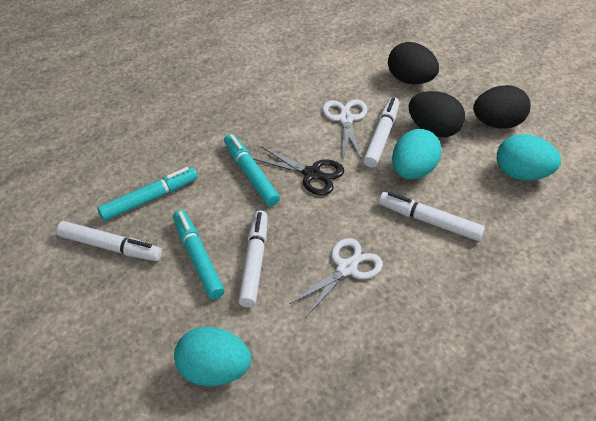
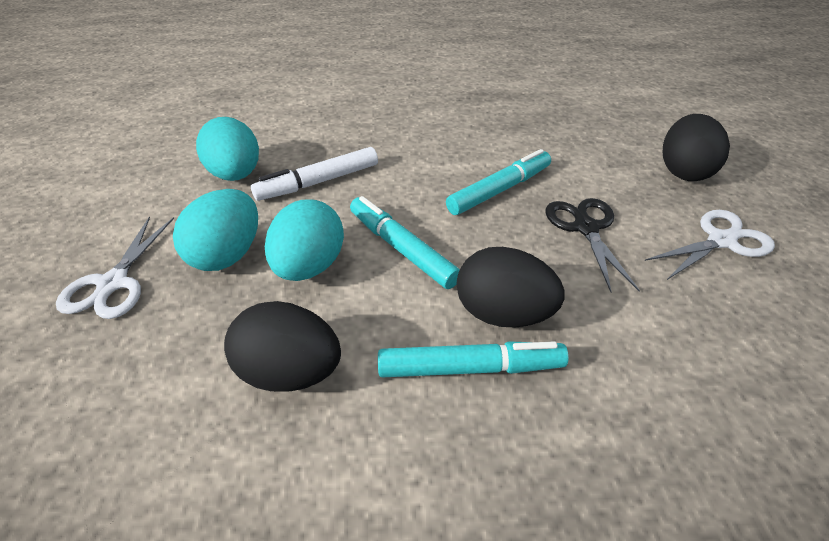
white marker: 4 -> 1

